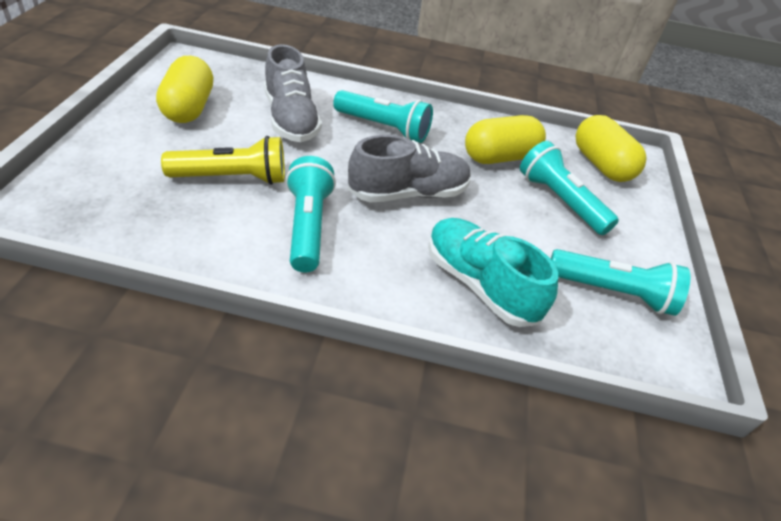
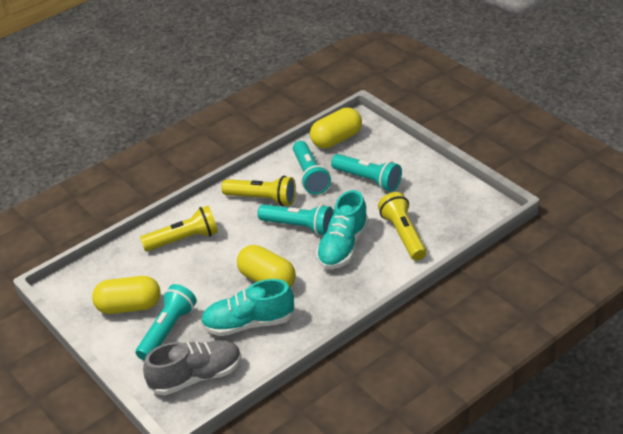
grey shoe: 2 -> 1
turquoise shoe: 1 -> 2
yellow flashlight: 1 -> 3

